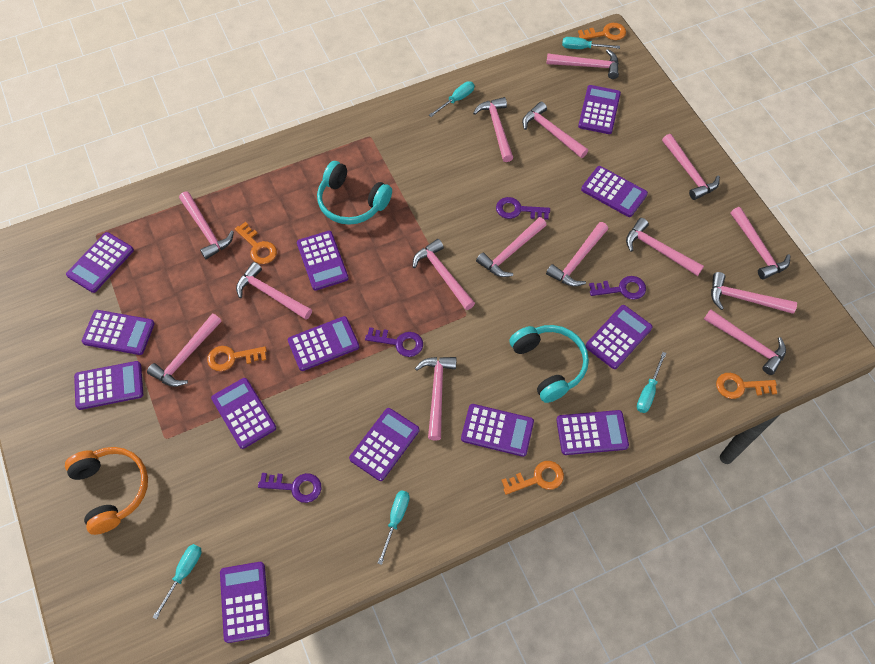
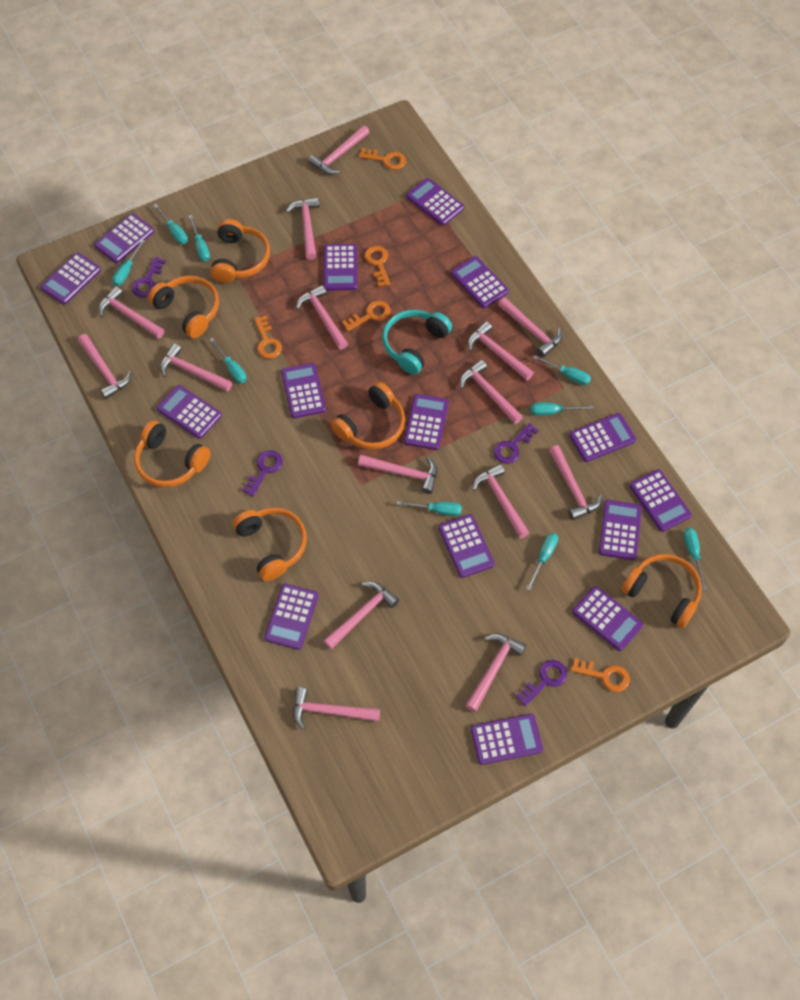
orange headphones: 1 -> 6
purple calculator: 13 -> 15
turquoise headphones: 2 -> 1
turquoise screwdriver: 5 -> 9

